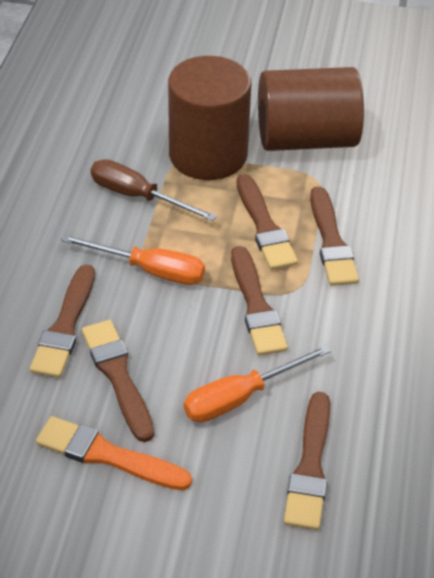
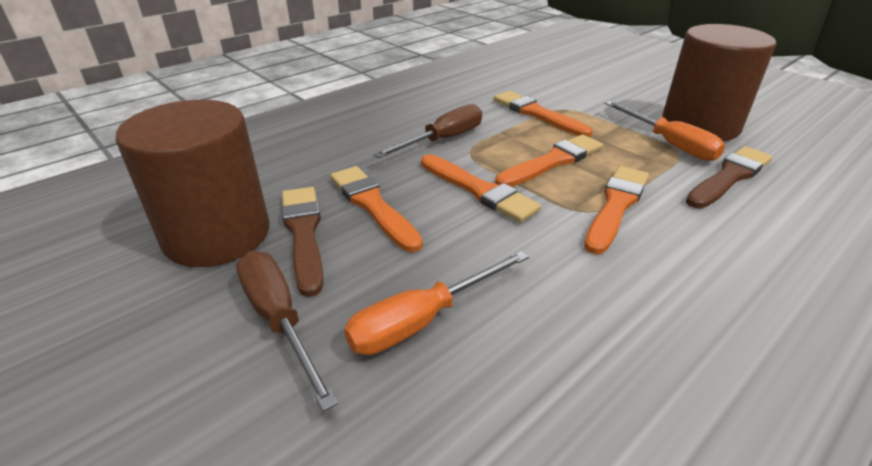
brown brush: 6 -> 2
brown screwdriver: 1 -> 2
orange brush: 1 -> 5

